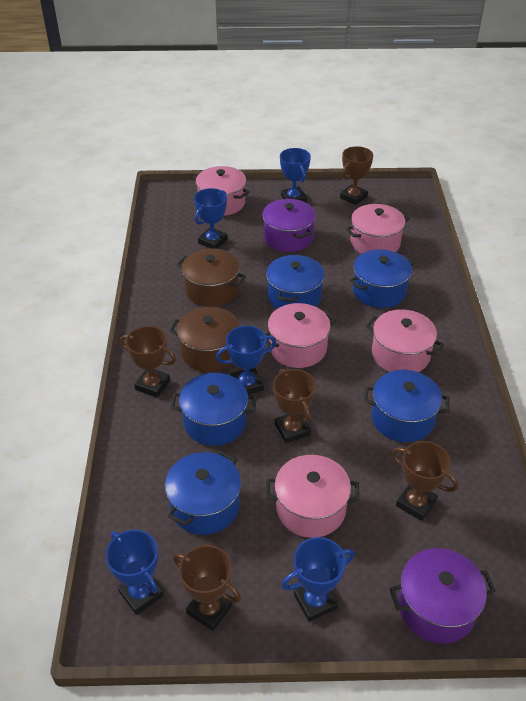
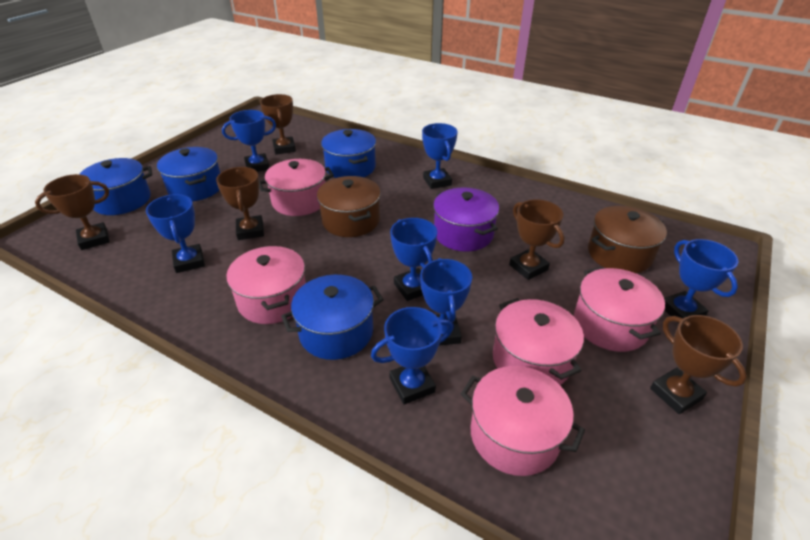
blue pot: 5 -> 4
blue trophy: 5 -> 7
purple pot: 2 -> 1

